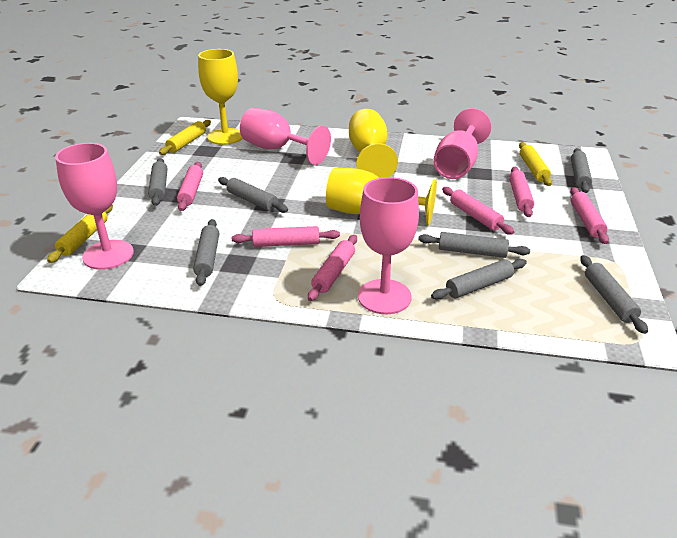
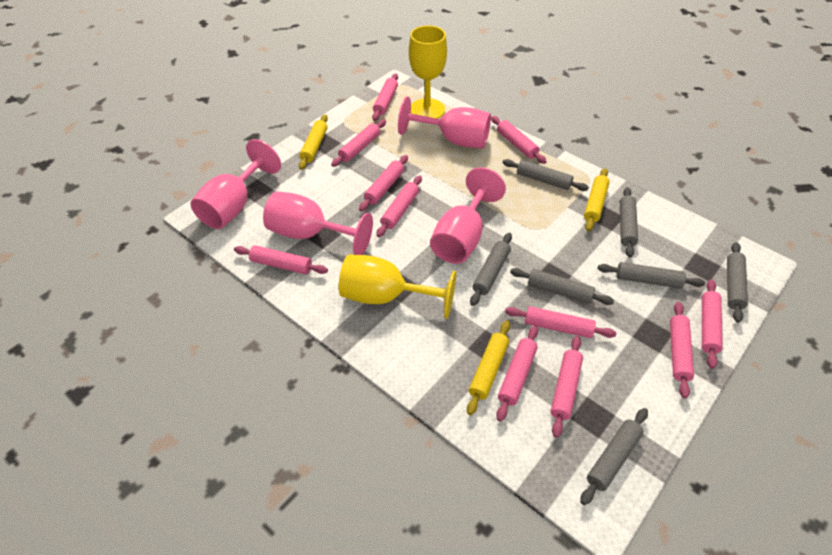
pink rolling pin: 6 -> 11
yellow goblet: 3 -> 2

